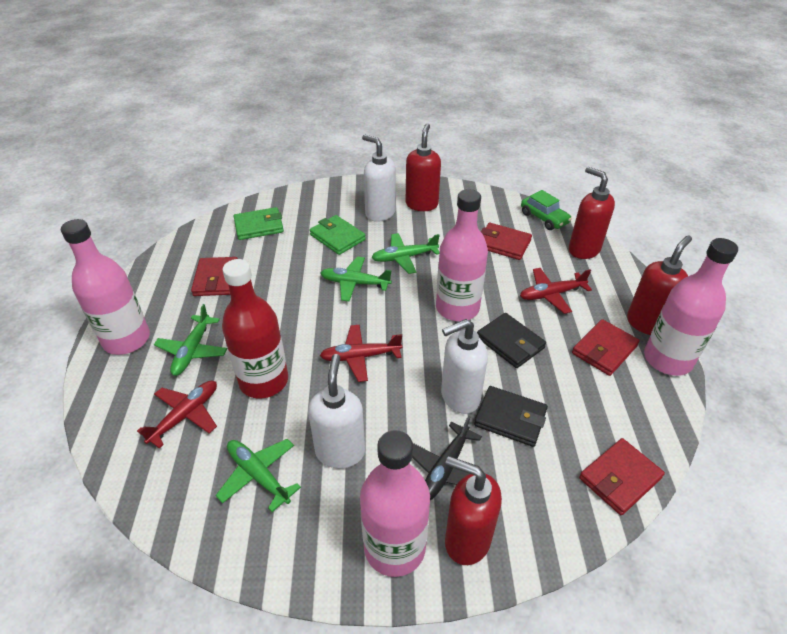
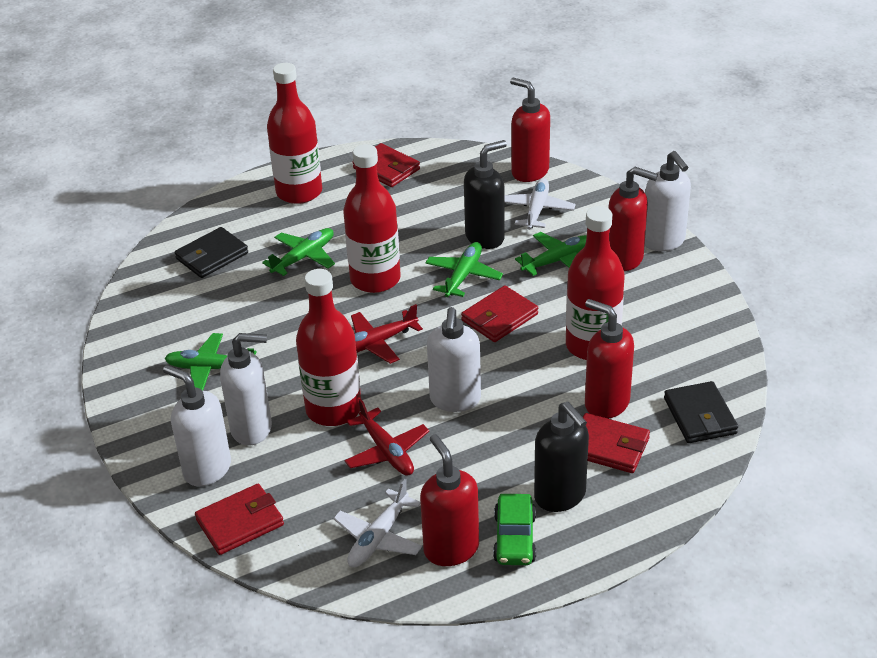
black plane: 1 -> 0
black soap dispenser: 0 -> 2
green wallet: 2 -> 0
pink bottle: 4 -> 0
red bottle: 1 -> 4
red plane: 3 -> 2
white plane: 0 -> 2
white soap dispenser: 3 -> 4

